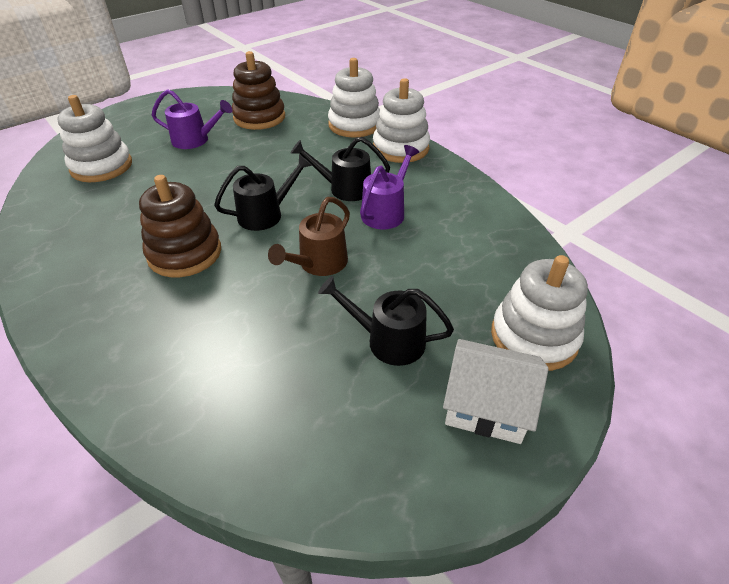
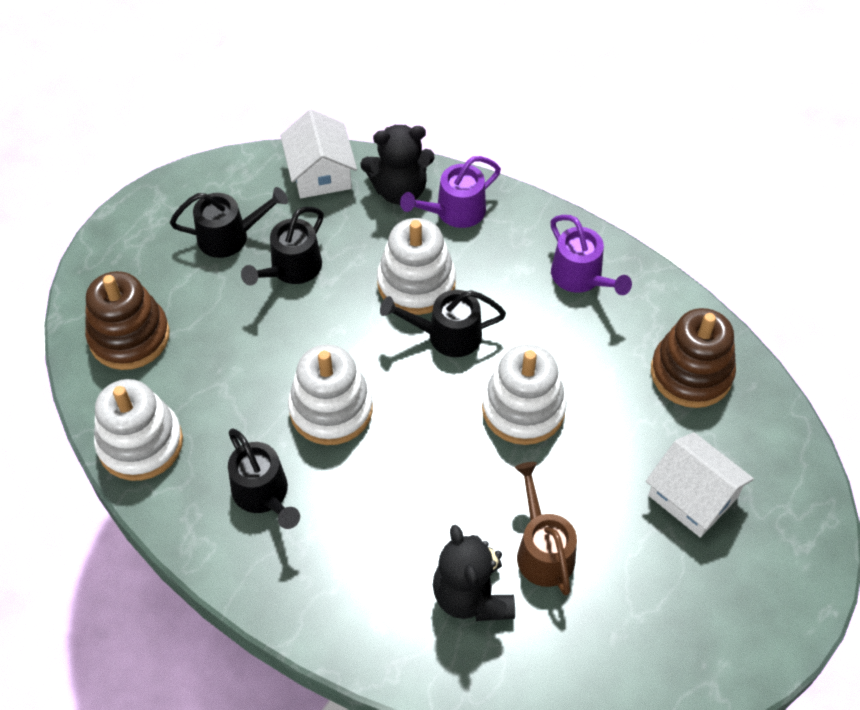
black teddy bear: 0 -> 2
black watering can: 3 -> 4
white house: 1 -> 2

